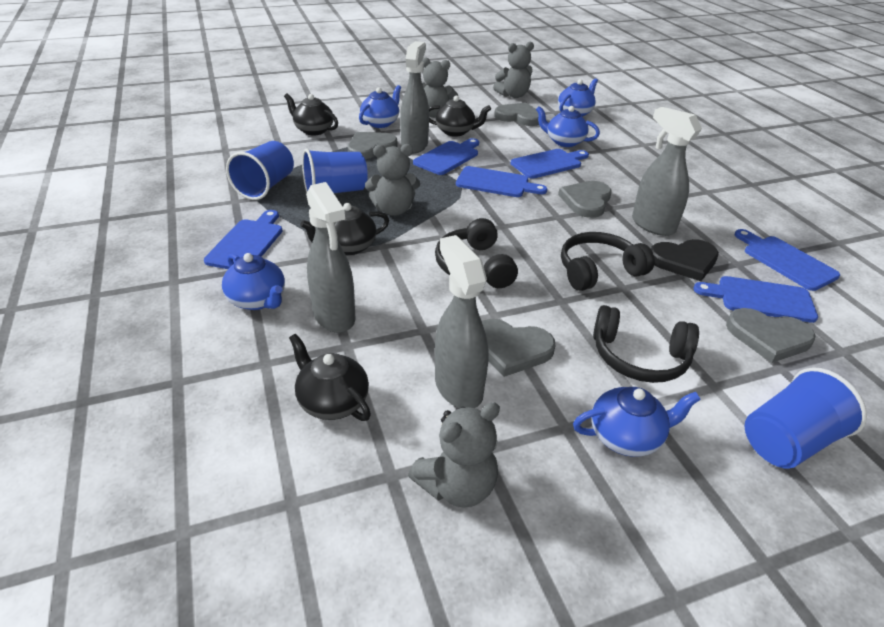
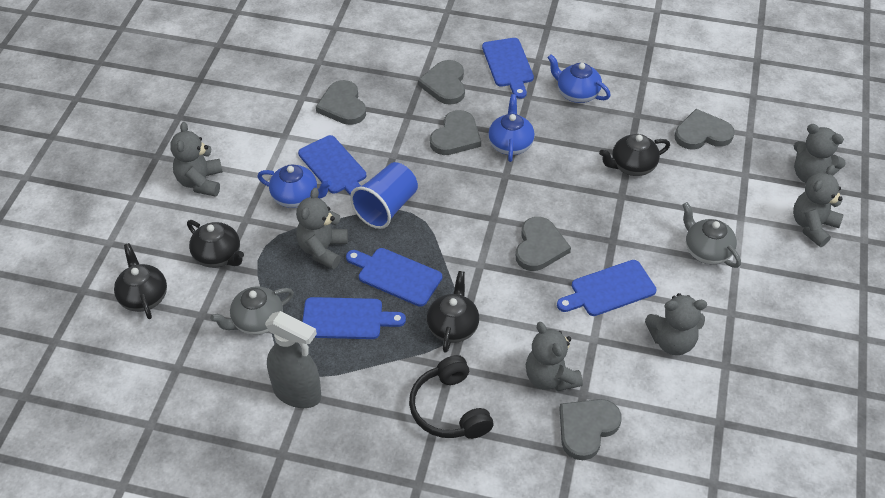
black headphones: 3 -> 1
black heart: 1 -> 0
blue cup: 3 -> 1
blue cutting board: 6 -> 5
blue teapot: 5 -> 3
grey heart: 5 -> 6
grey spray bottle: 4 -> 1
grey teapot: 0 -> 2
grey teddy bear: 4 -> 6

